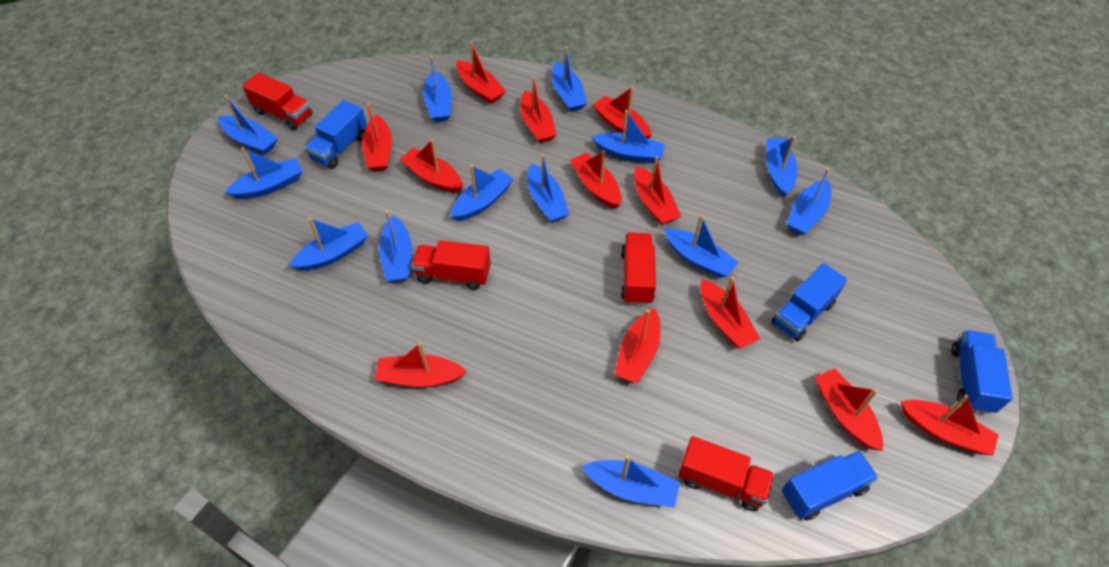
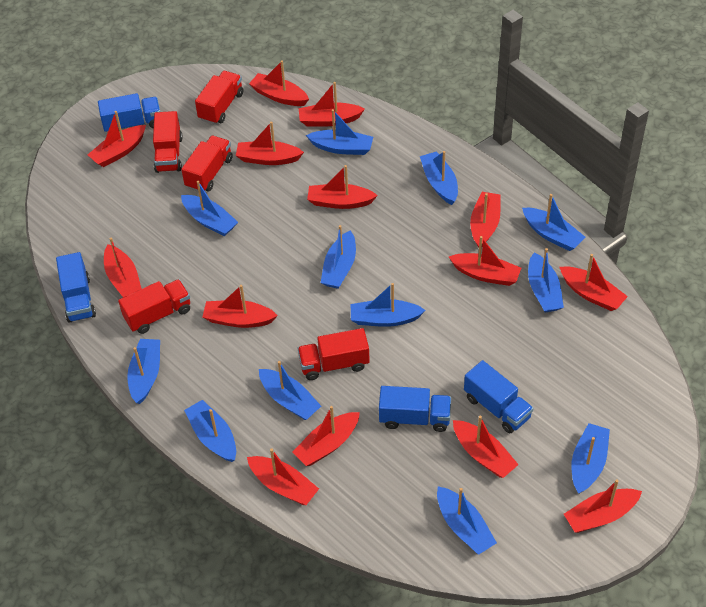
blue boat: 13 -> 12
red boat: 12 -> 14
red truck: 4 -> 5

